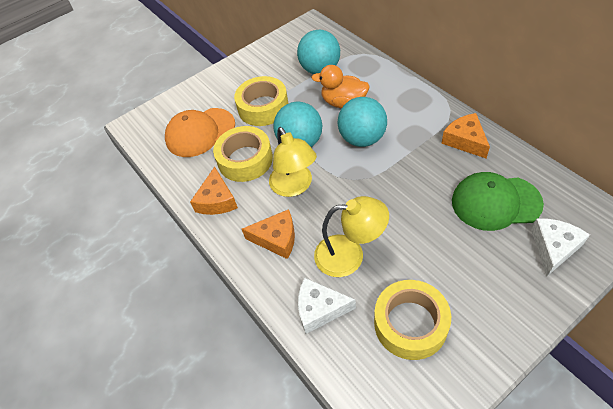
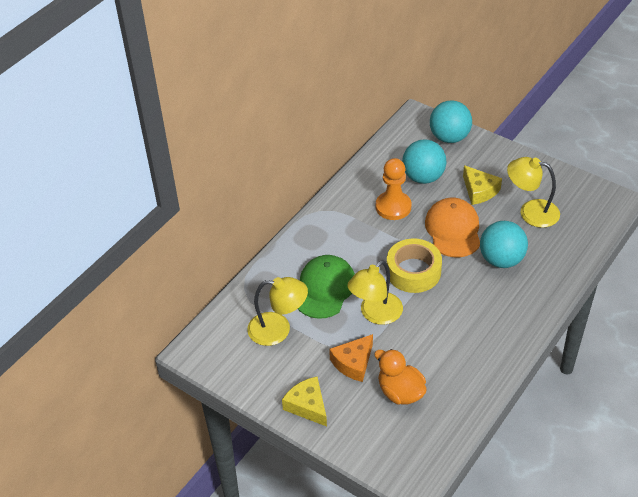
orange cheese: 3 -> 1
orange pawn: 0 -> 1
white cheese: 2 -> 0
yellow cheese: 0 -> 2
yellow lamp: 2 -> 3
yellow tape: 3 -> 1

